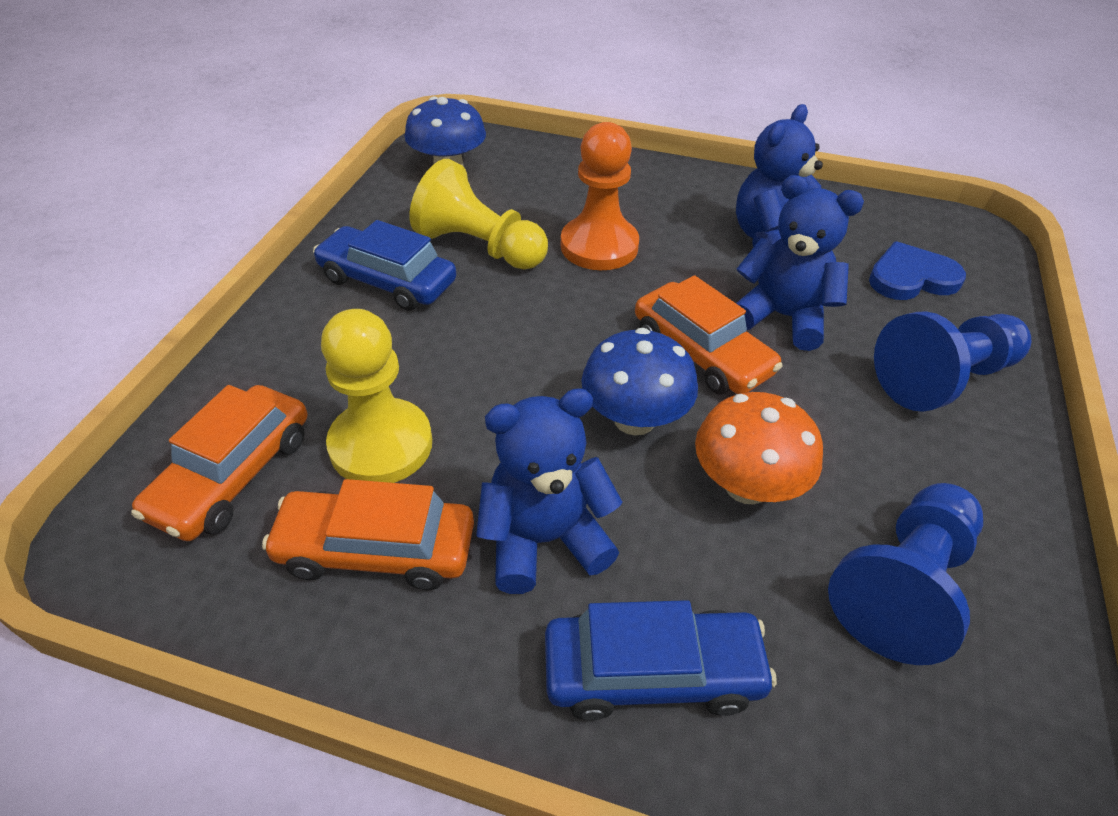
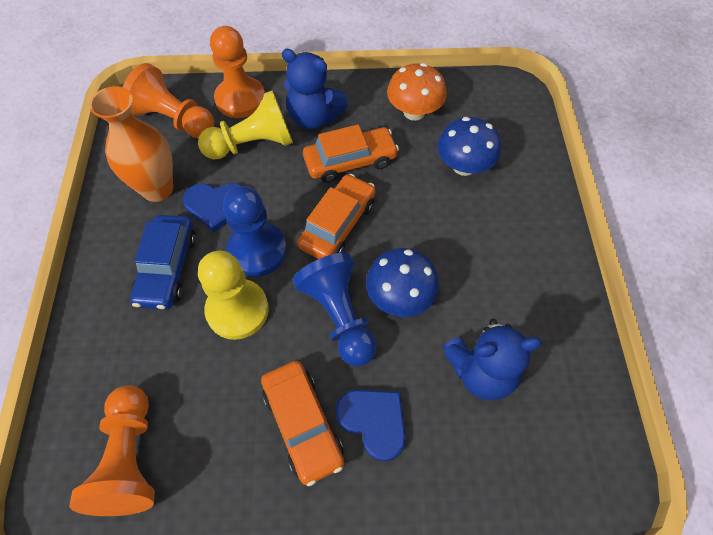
blue car: 2 -> 1
blue heart: 1 -> 2
blue teddy bear: 3 -> 2
orange pawn: 1 -> 3
orange vase: 0 -> 1

